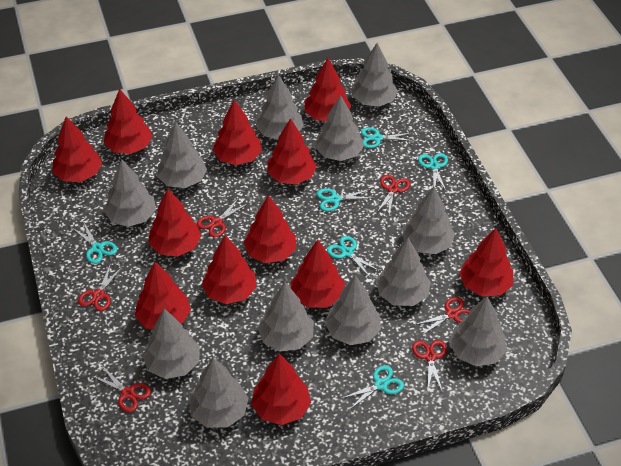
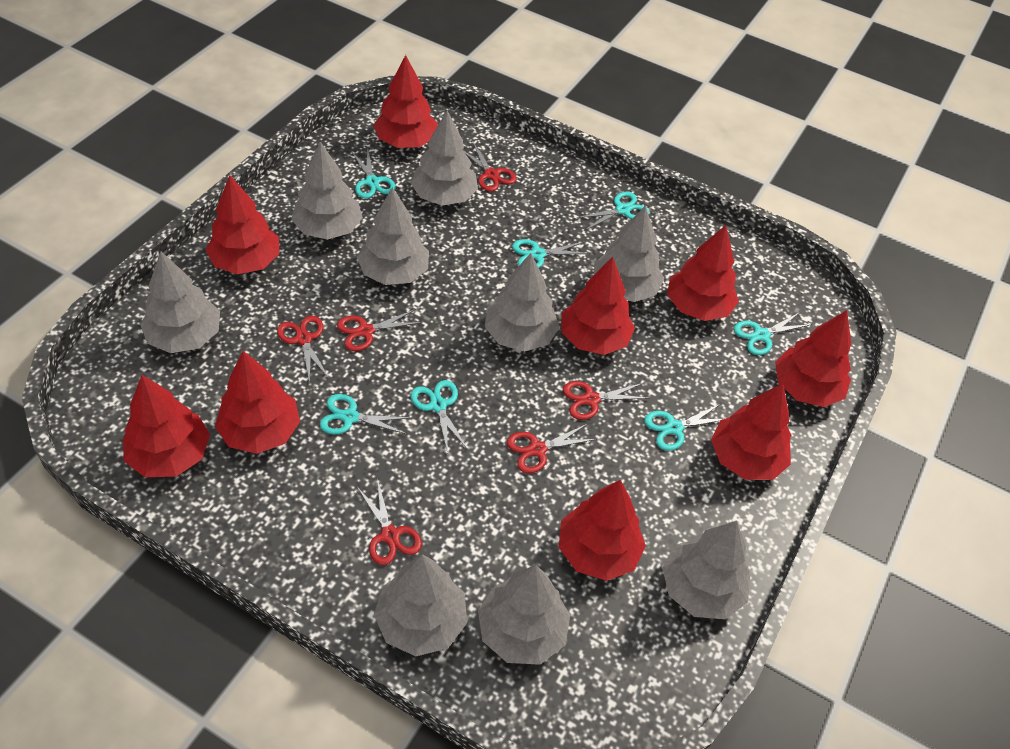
grey tree: 12 -> 9
red tree: 12 -> 9
turquoise scissors: 6 -> 7

